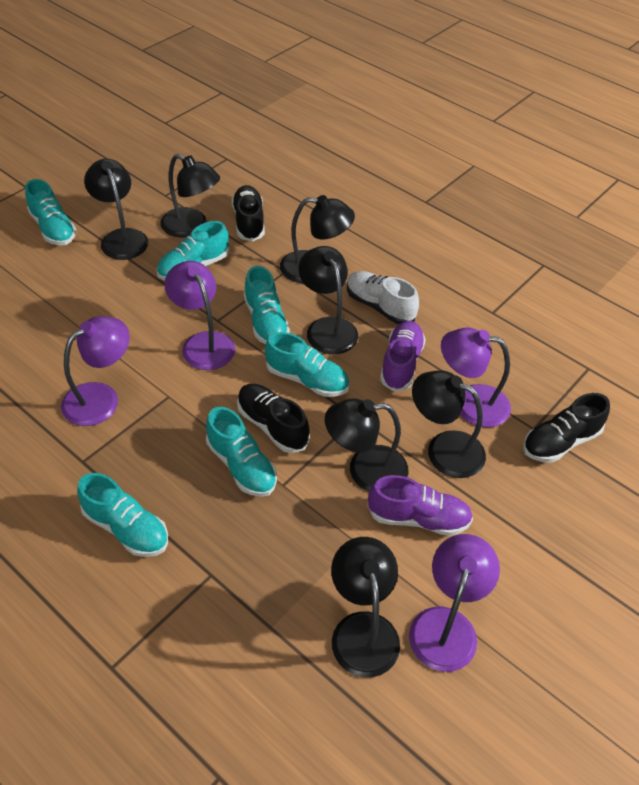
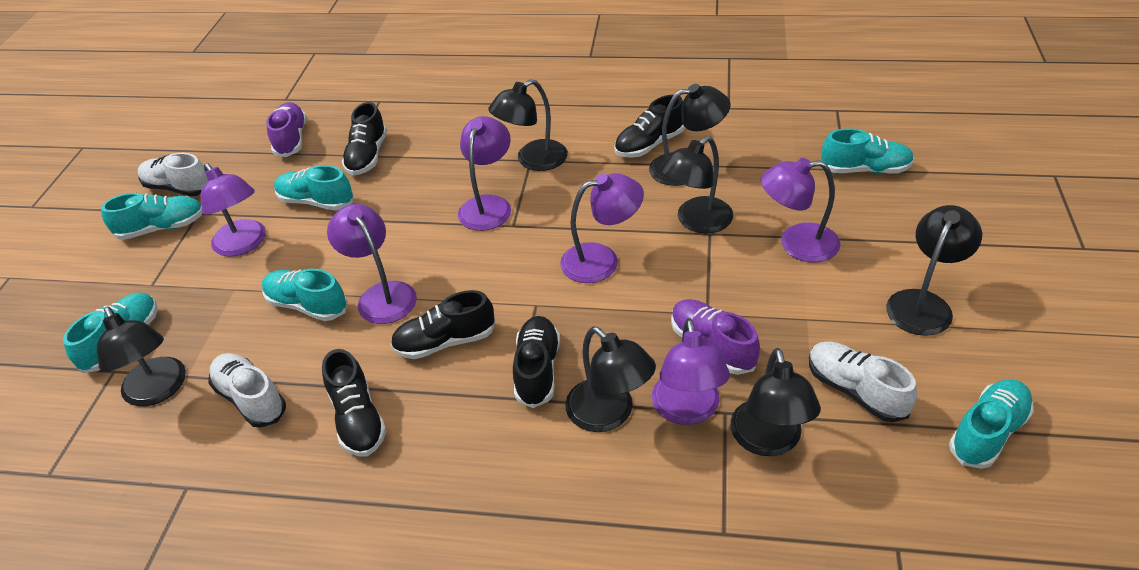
black shoe: 3 -> 5
purple lamp: 4 -> 6
white shoe: 1 -> 3

